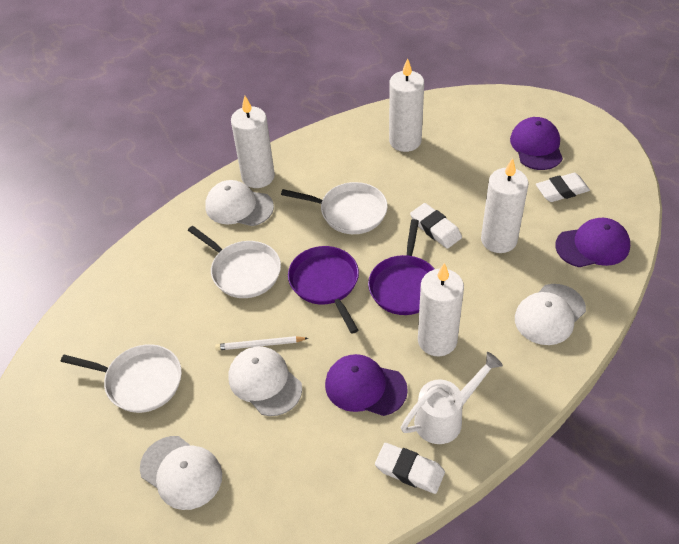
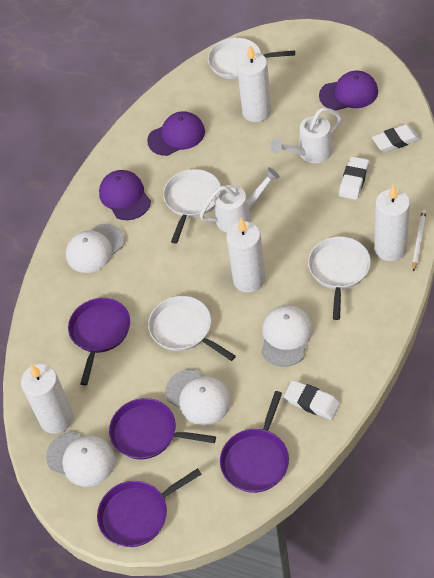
purple pan: 2 -> 4
white pan: 3 -> 4
white watering can: 1 -> 2

